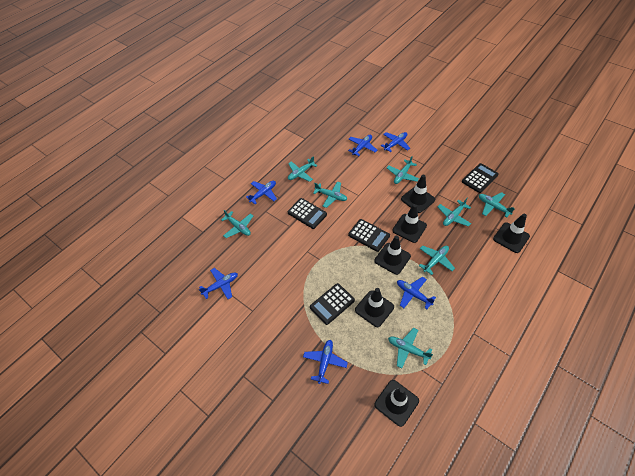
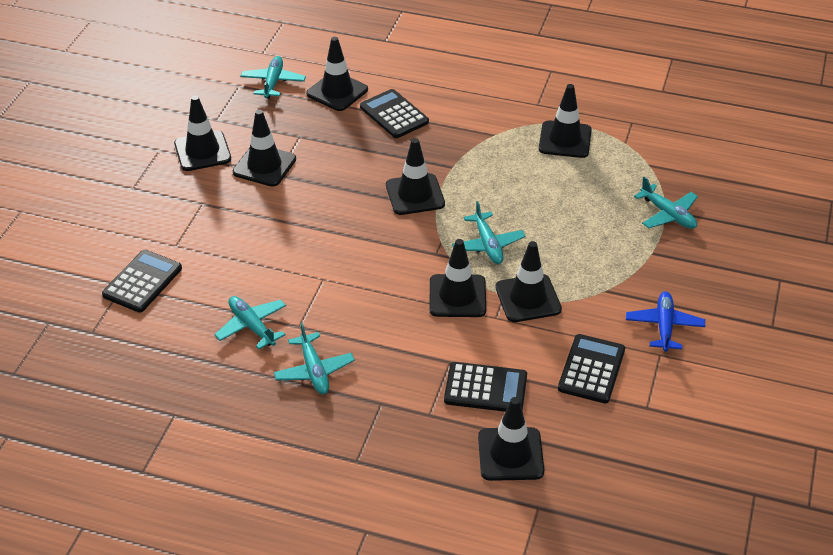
black traffic cone: 6 -> 8
blue plane: 6 -> 1
turquoise plane: 8 -> 5

